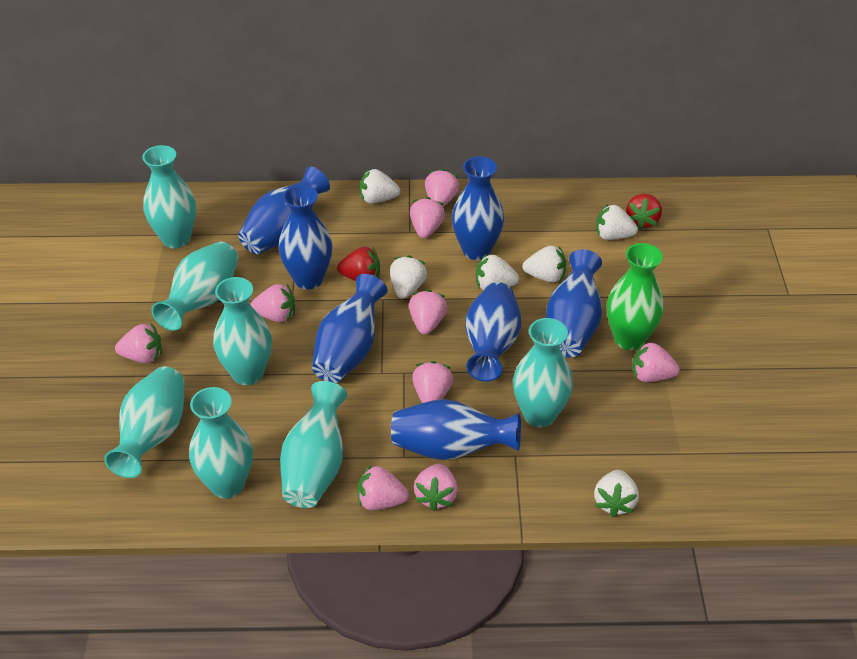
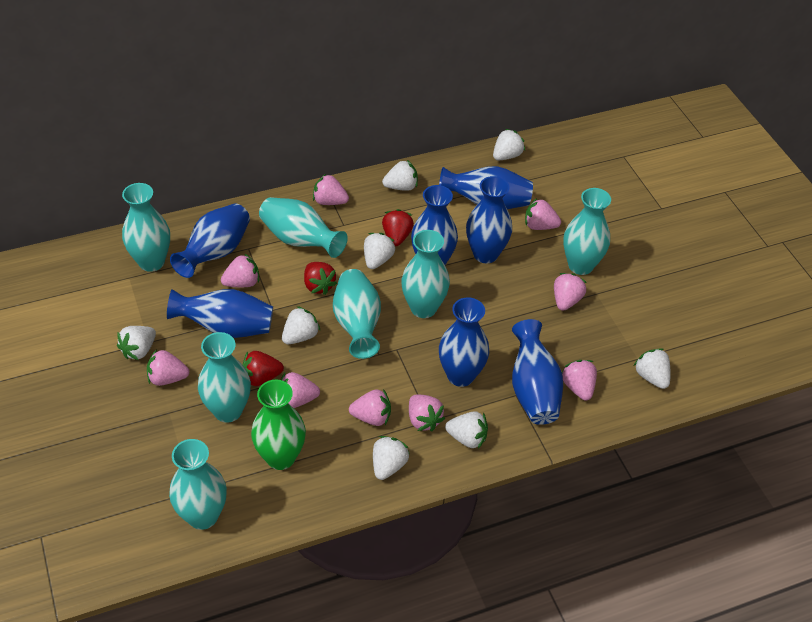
red strawberry: 2 -> 3
white strawberry: 6 -> 8

